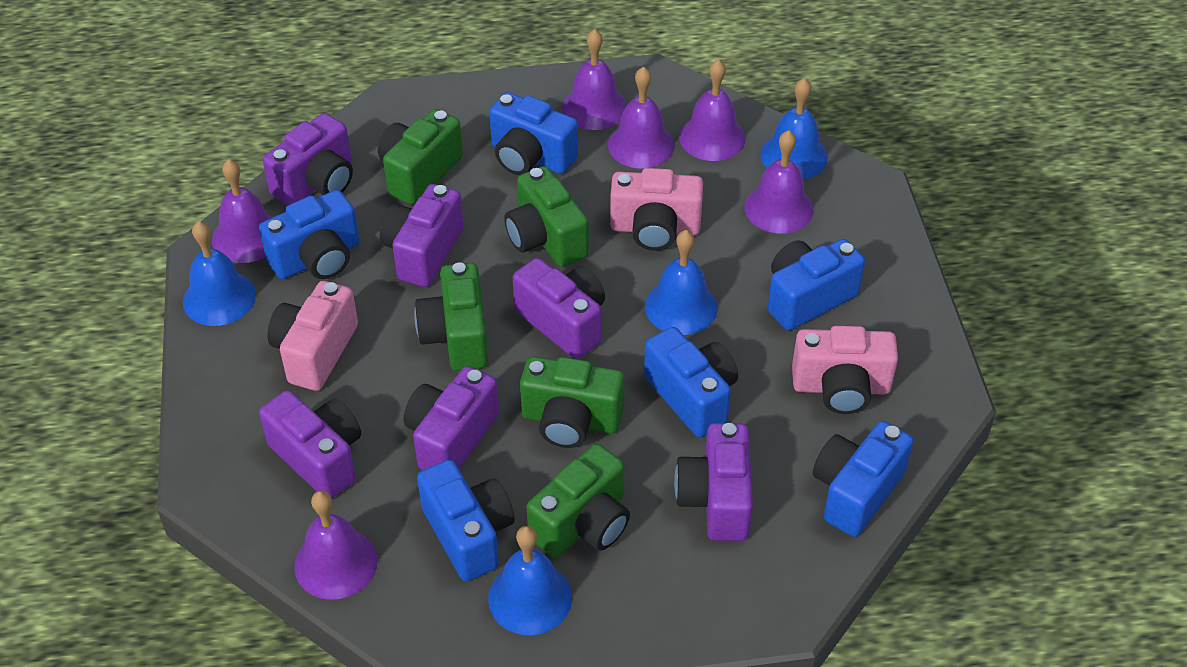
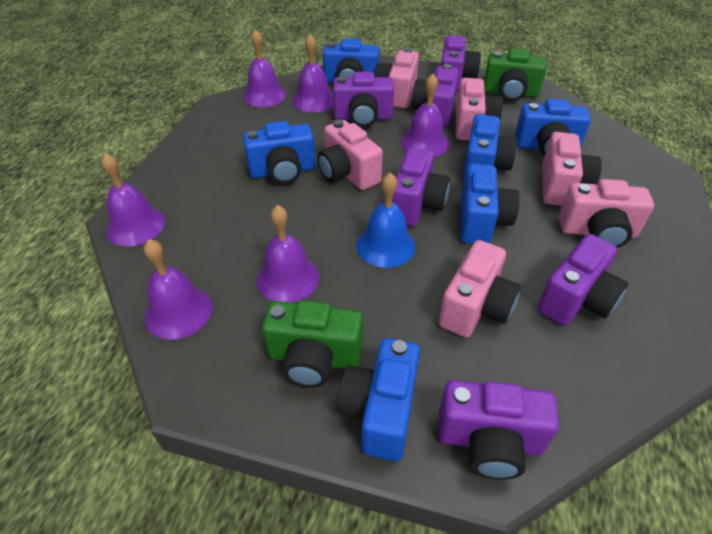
blue bell: 4 -> 1
green camera: 5 -> 2
pink camera: 3 -> 6

